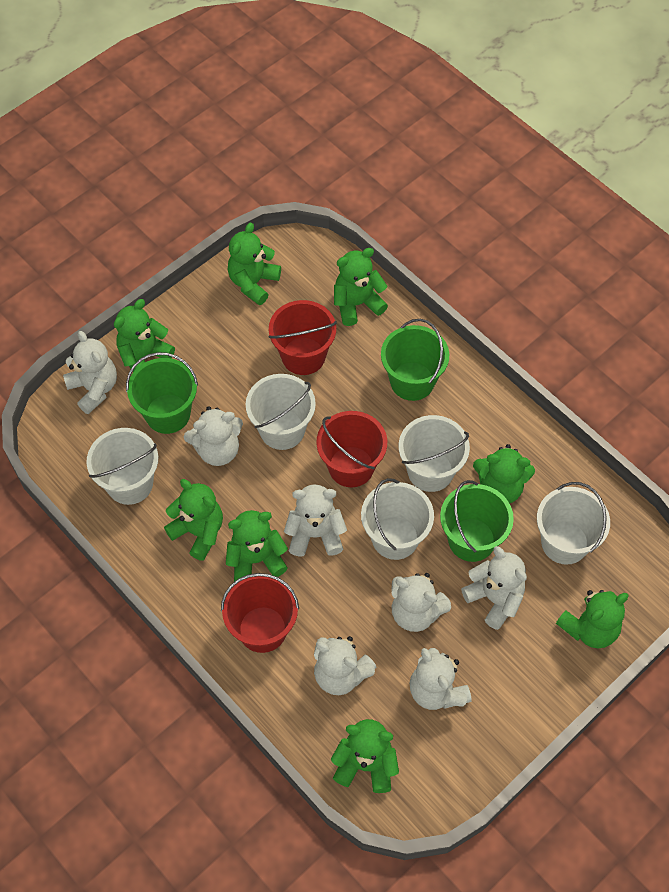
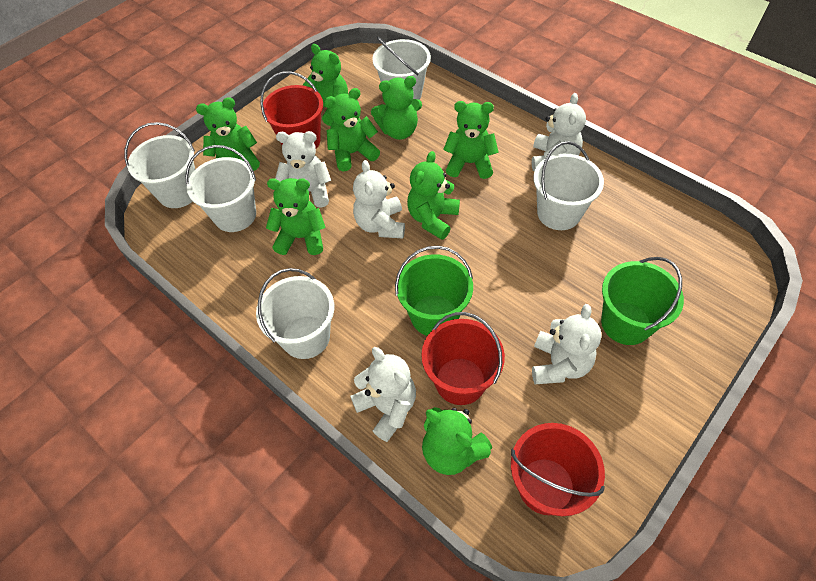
green bucket: 3 -> 2
white teddy bear: 7 -> 5

